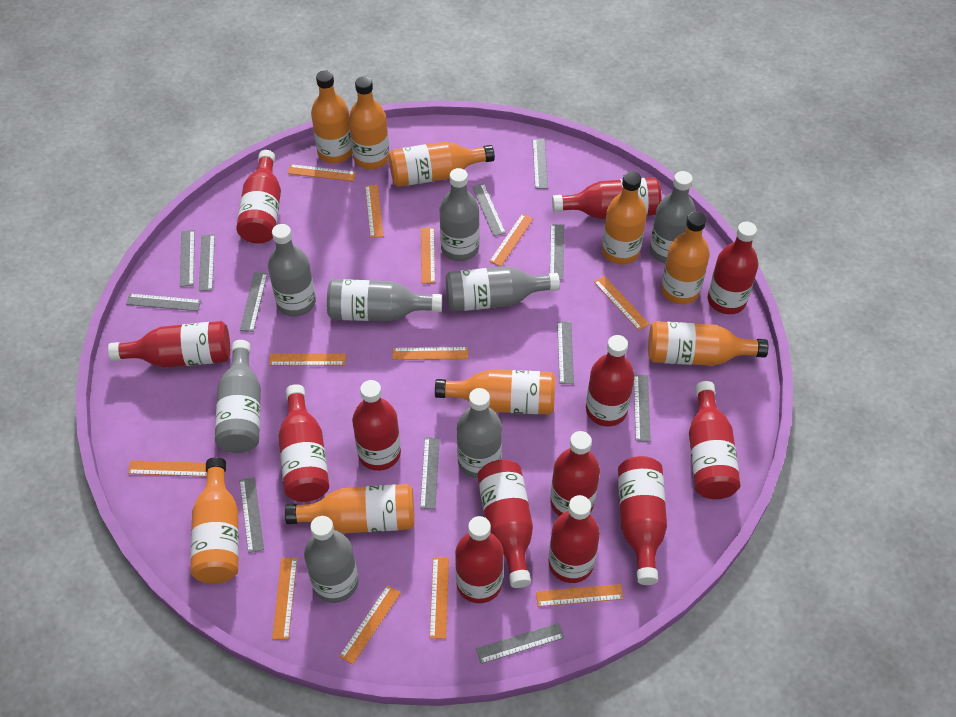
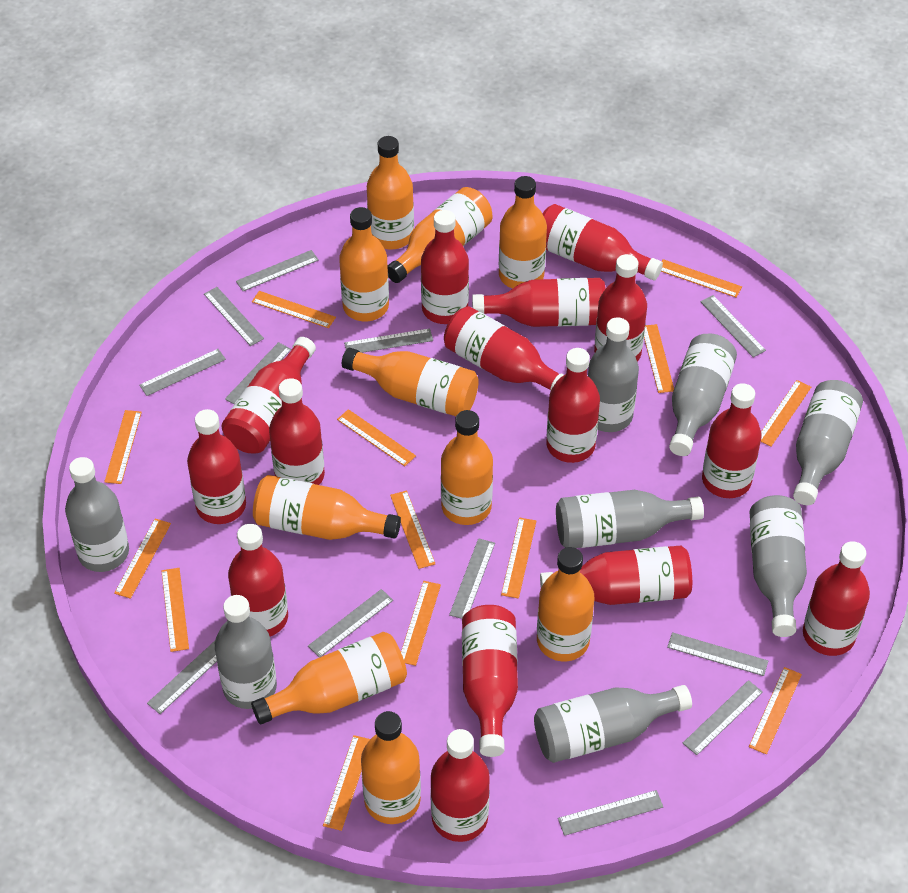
orange bottle: 9 -> 10
orange ruler: 12 -> 13
red bottle: 13 -> 15

